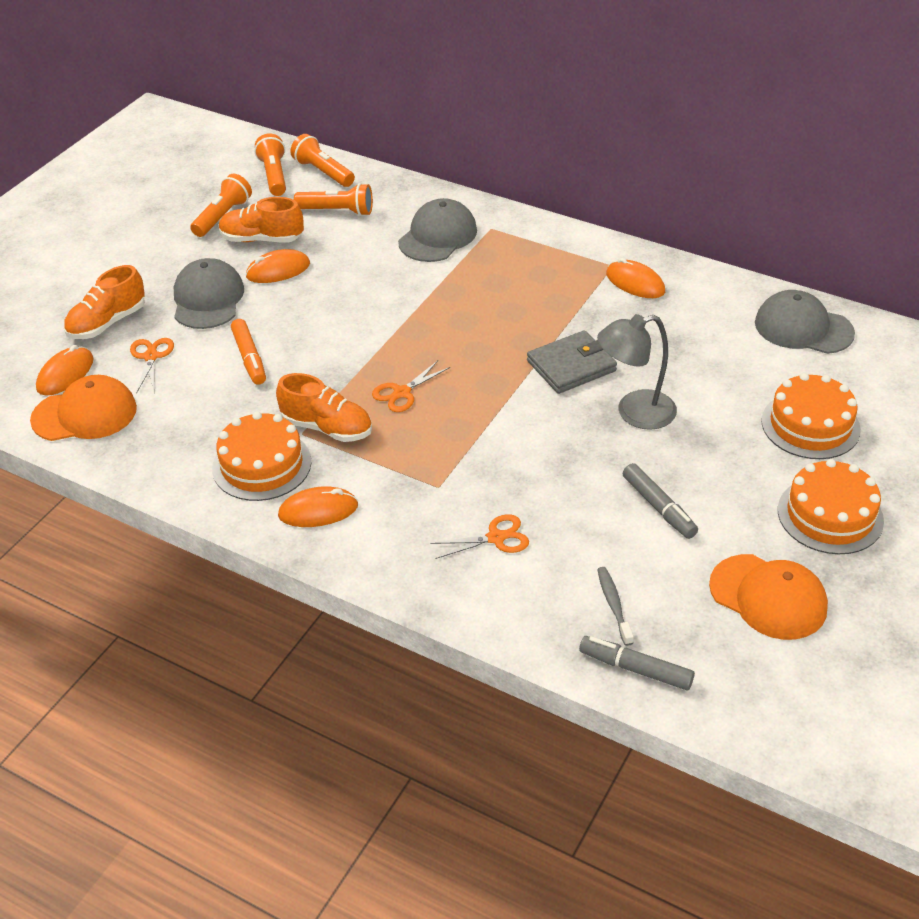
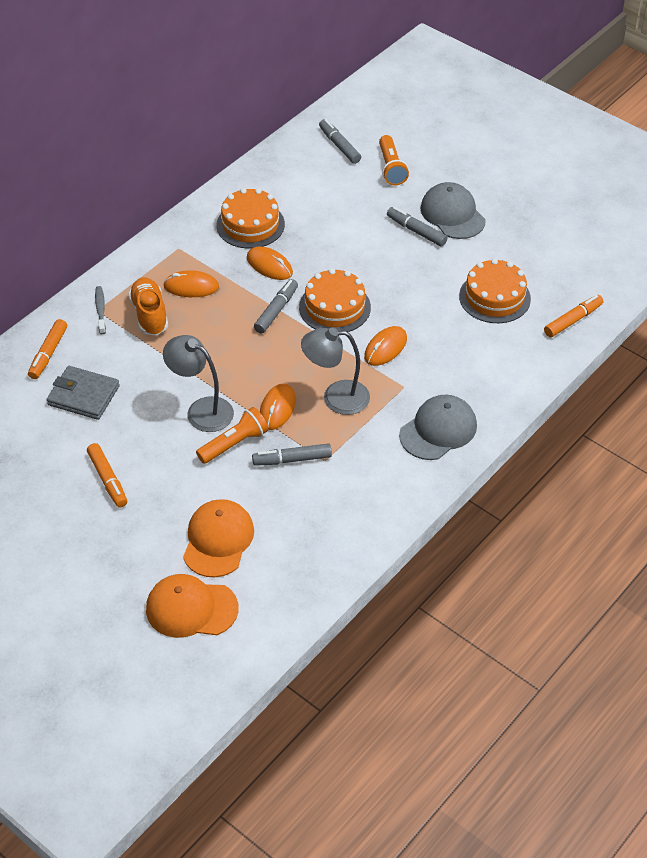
grey cap: 3 -> 2
grey lamp: 1 -> 2
grey marker: 2 -> 4
orange flashlight: 4 -> 2
orange marker: 1 -> 3
orange scissors: 3 -> 0
orange shoe: 3 -> 1

